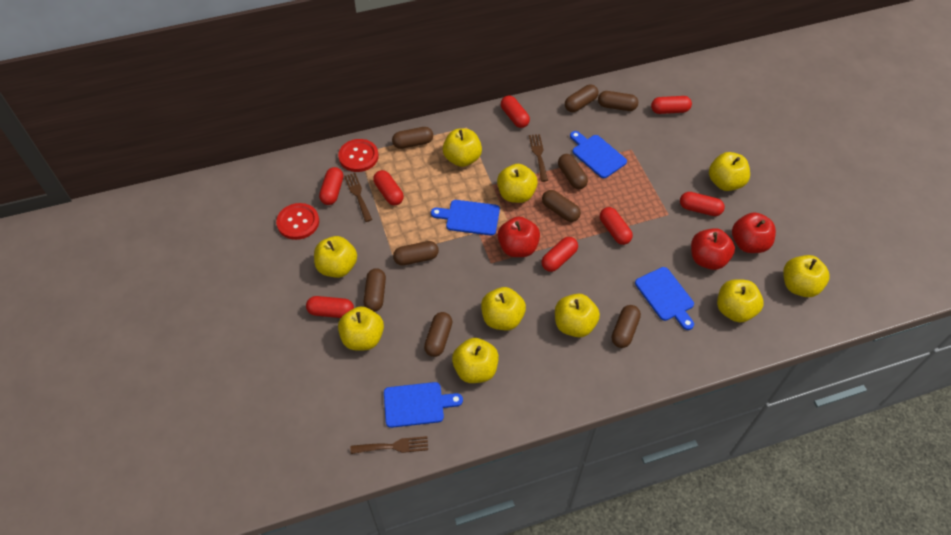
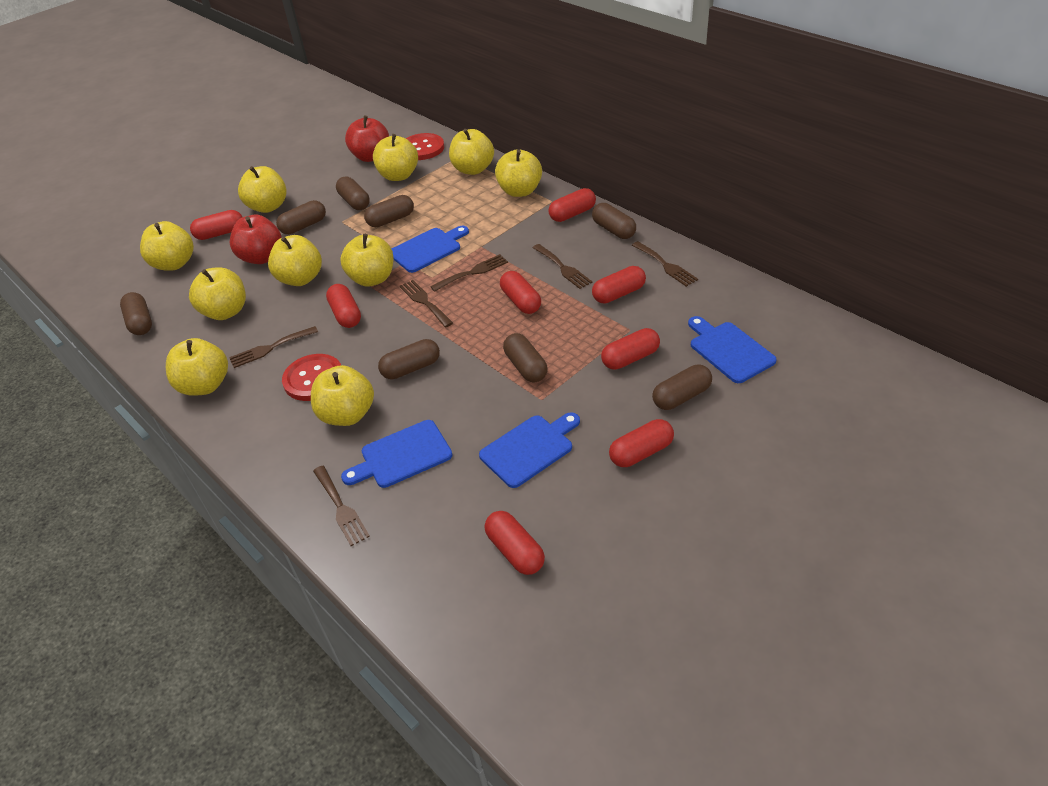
brown capsule: 9 -> 8
brown fork: 3 -> 6
red apple: 3 -> 2

